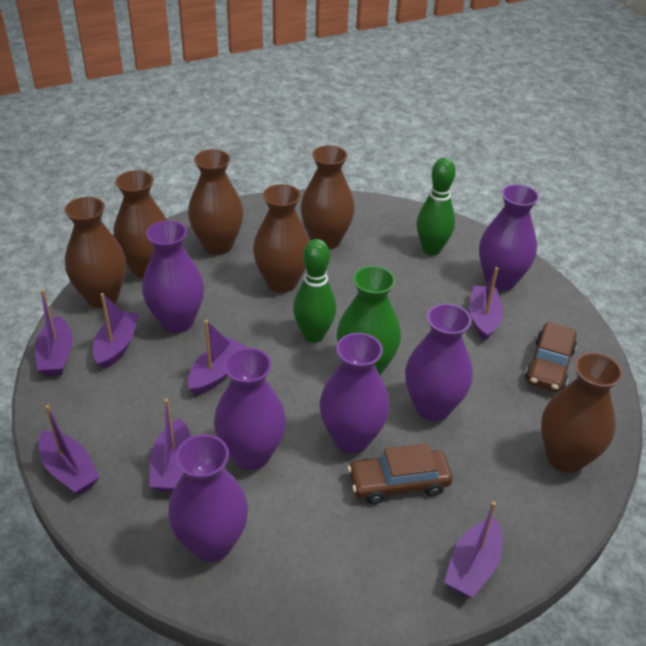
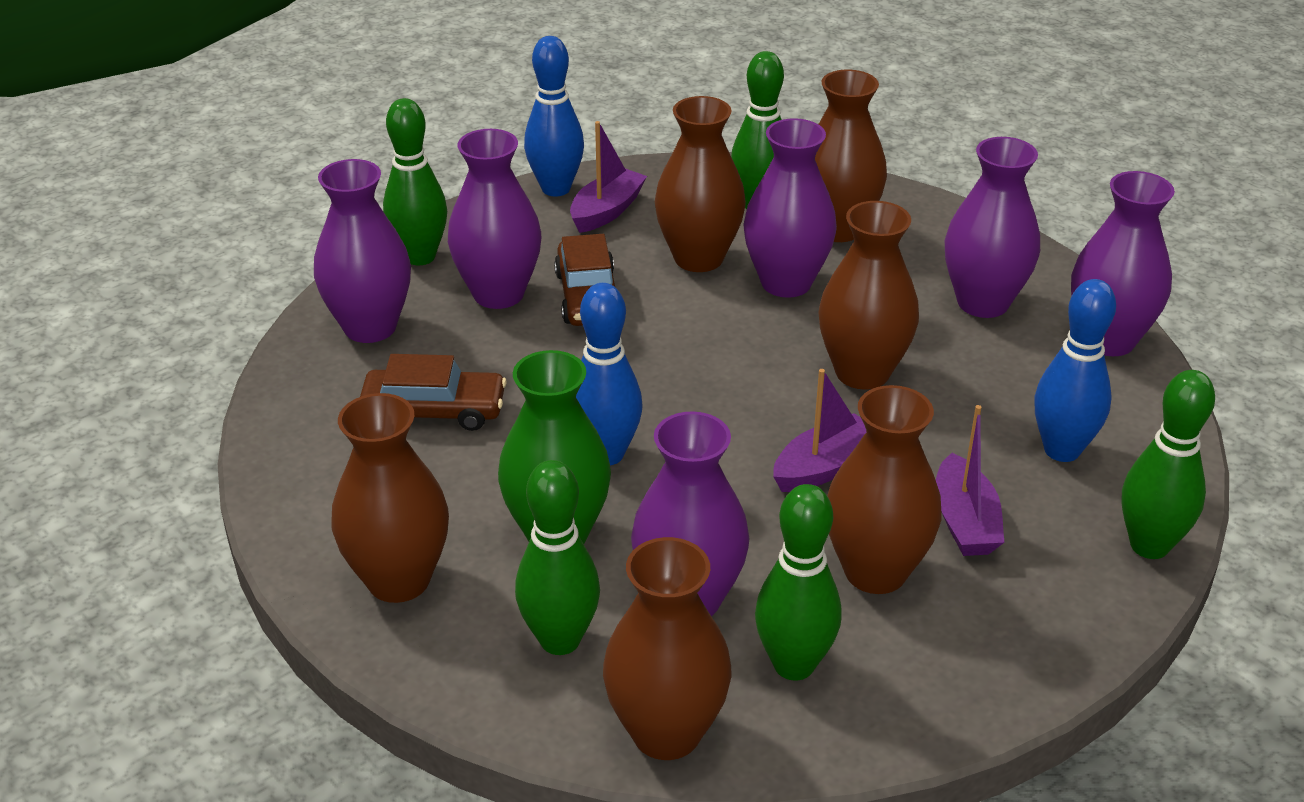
blue bowling pin: 0 -> 3
green bowling pin: 2 -> 5
purple boat: 7 -> 3

